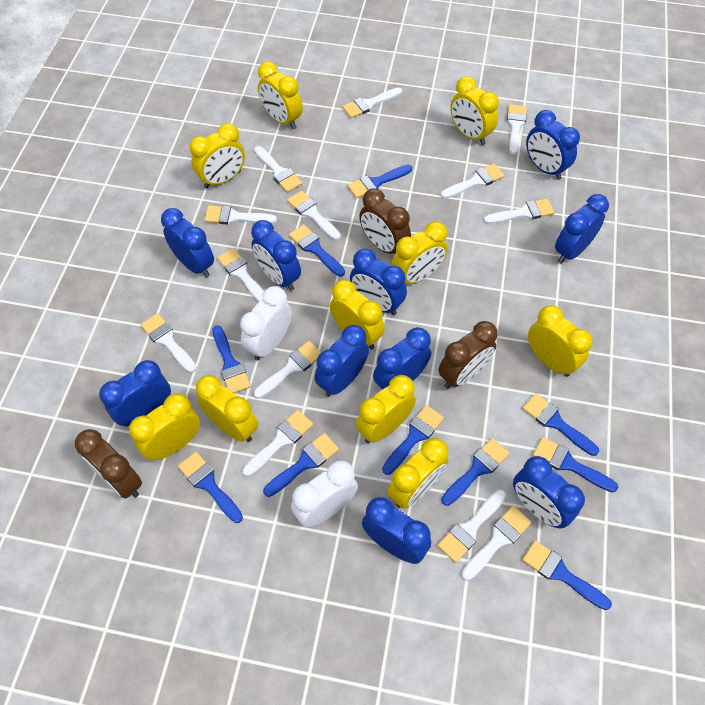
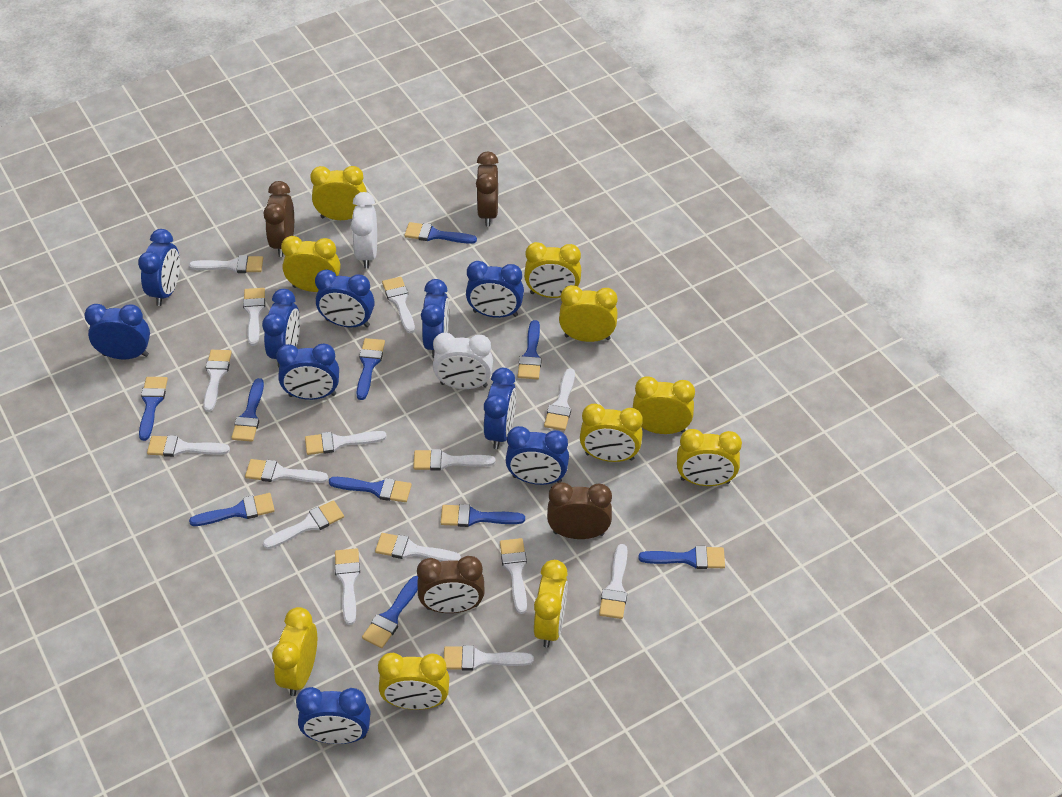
brown clock: 3 -> 4
white brush: 13 -> 15

